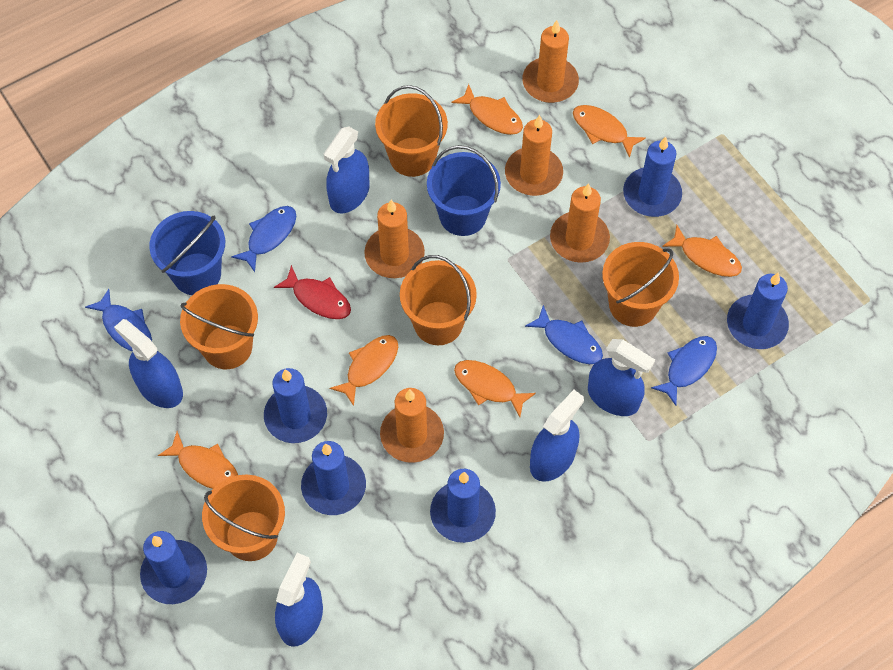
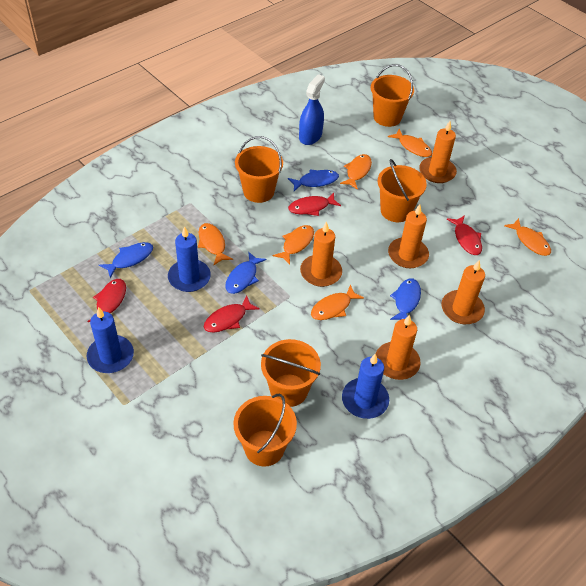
blue bucket: 2 -> 0
blue candle: 6 -> 3
blue spray bottle: 5 -> 1
red fish: 1 -> 4

